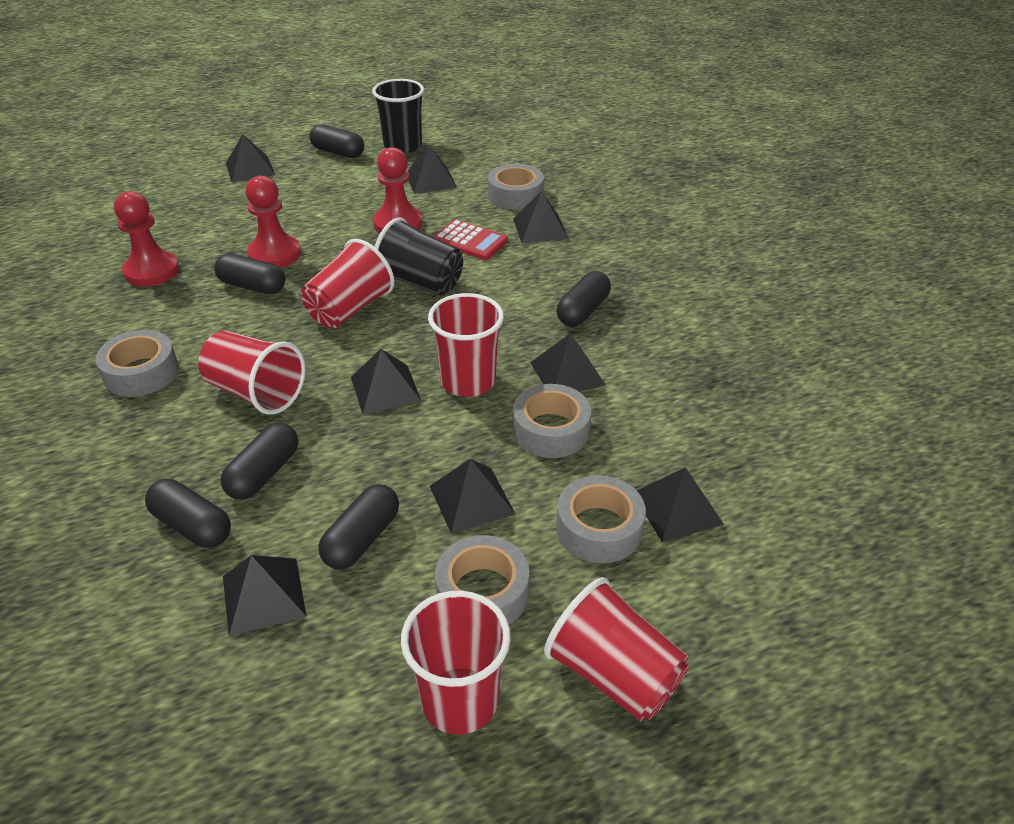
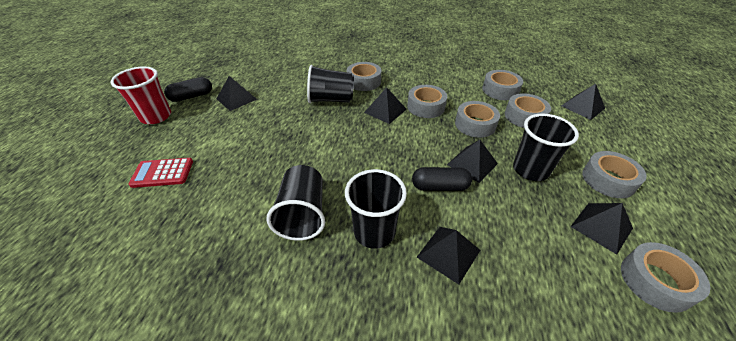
black capsule: 6 -> 2
black cup: 2 -> 4
black pyramid: 8 -> 6
grey tape: 5 -> 7
red cup: 5 -> 1
red pawn: 3 -> 0

